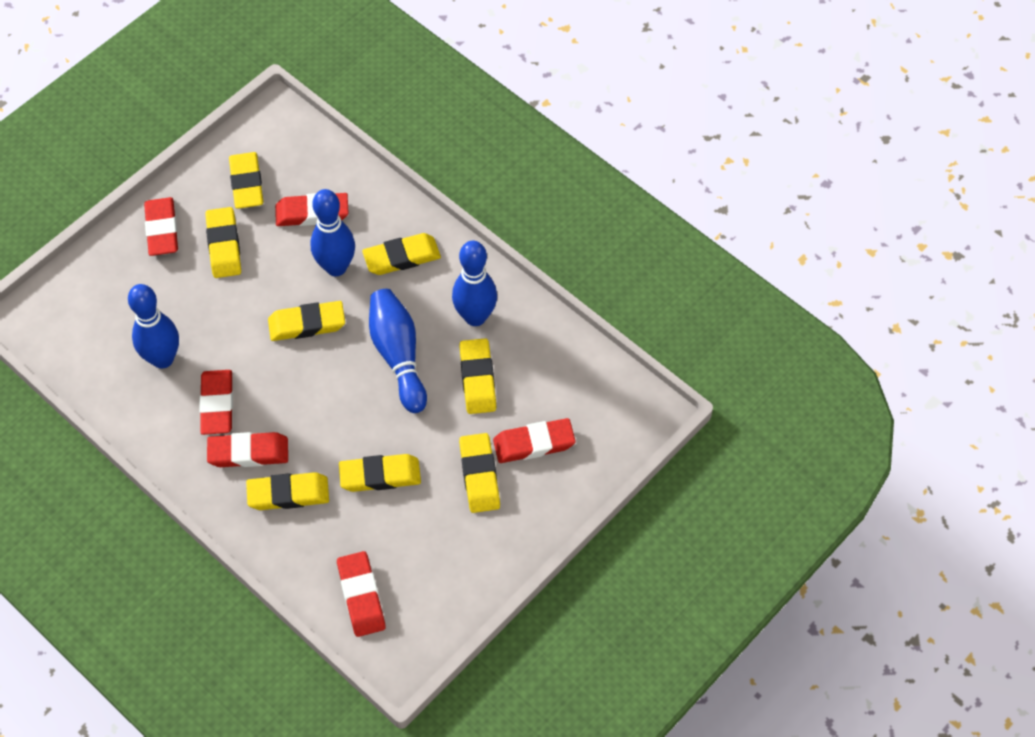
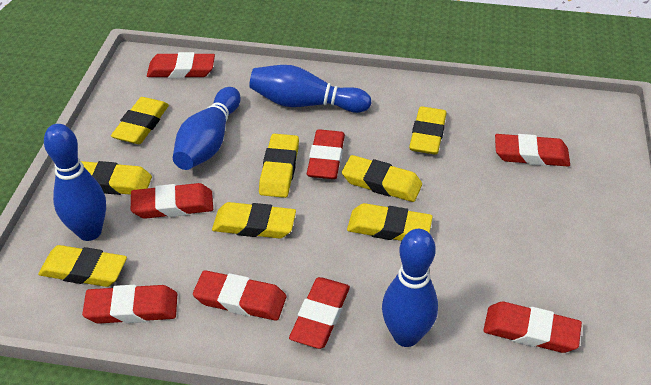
red eraser: 6 -> 8

